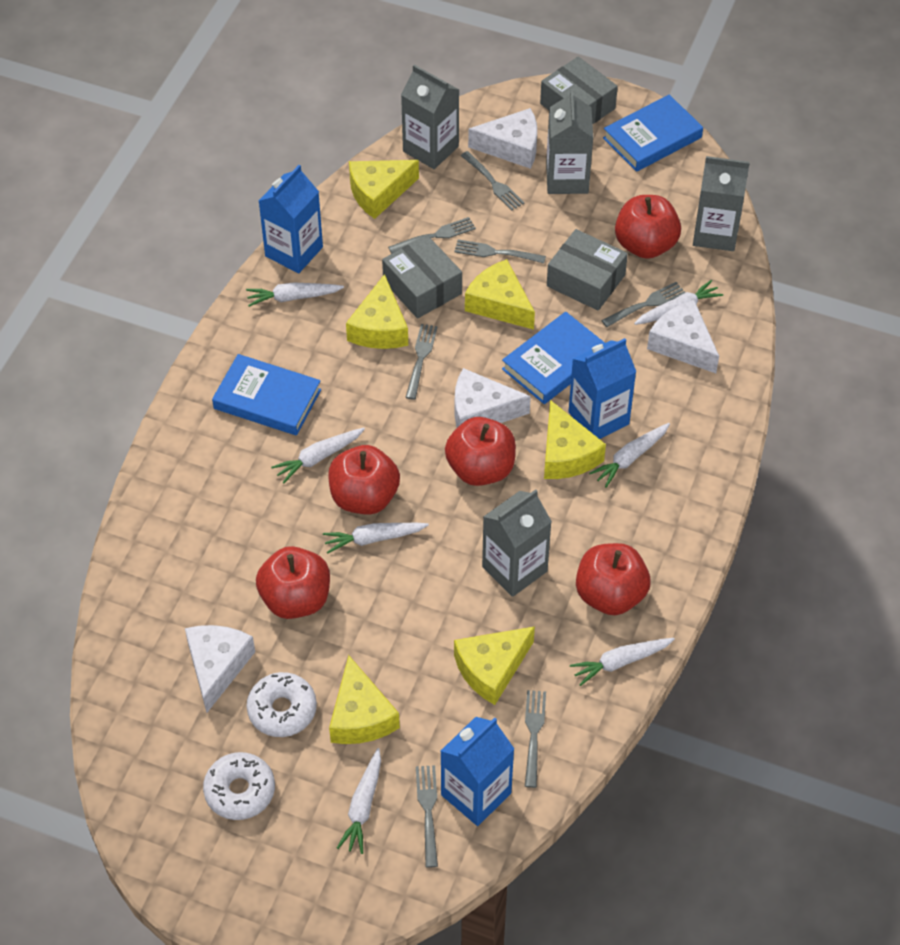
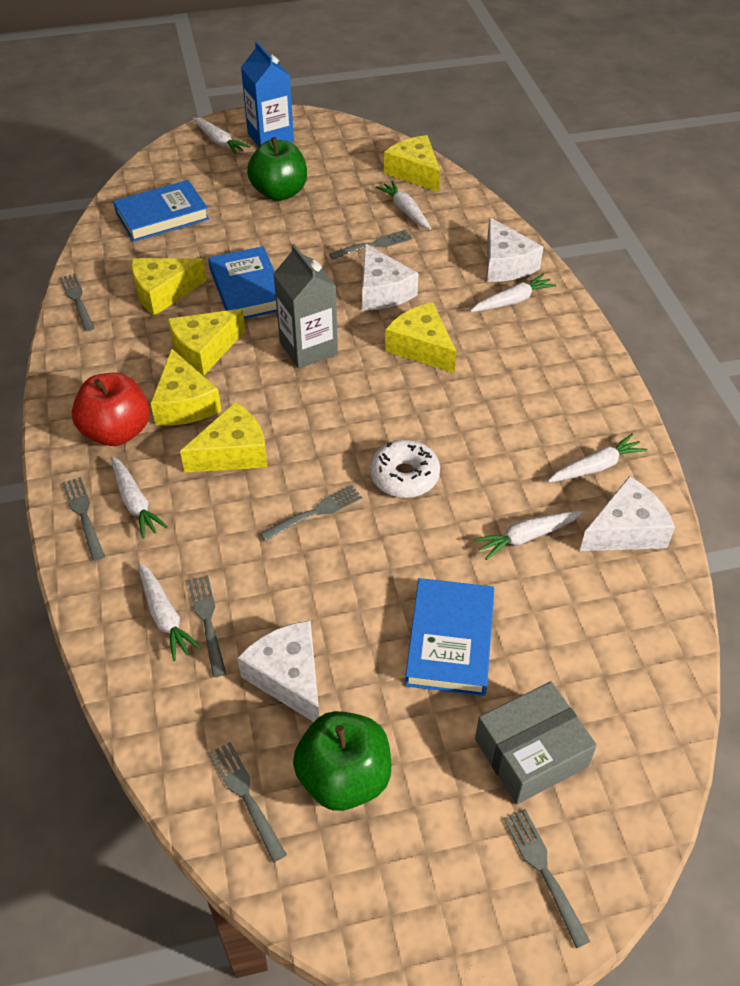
blue carton: 3 -> 1
green apple: 0 -> 2
grey box: 3 -> 1
grey carton: 4 -> 1
red apple: 5 -> 1
white donut: 2 -> 1

